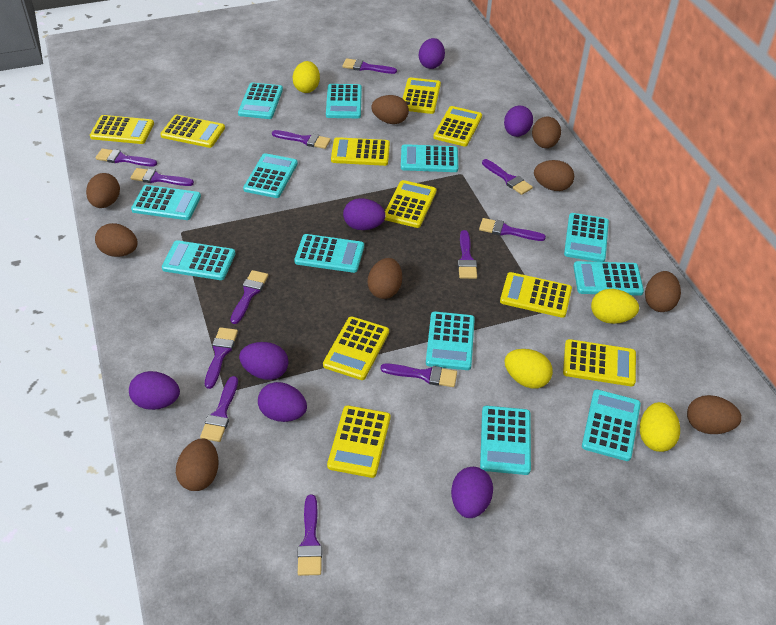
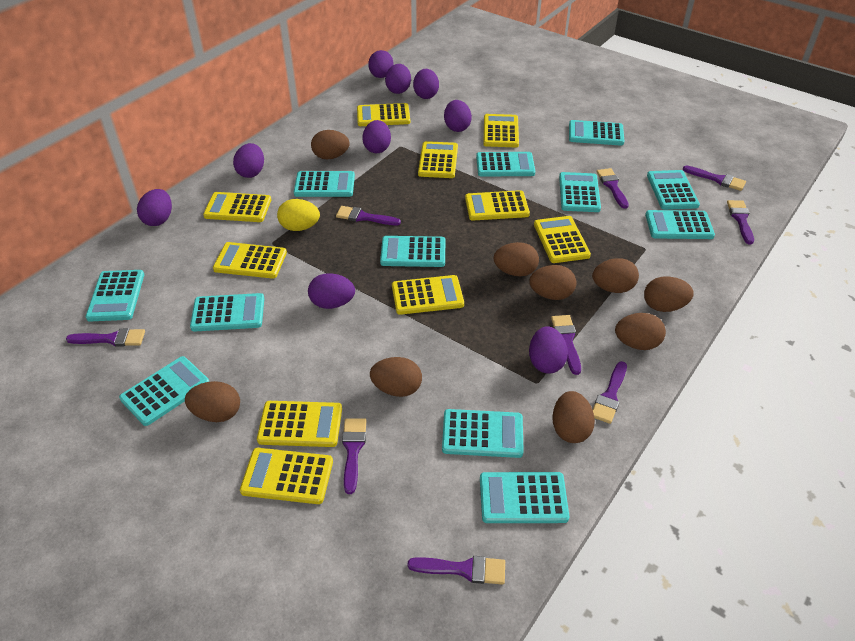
purple brush: 12 -> 9
purple egg: 7 -> 9
yellow egg: 4 -> 1

